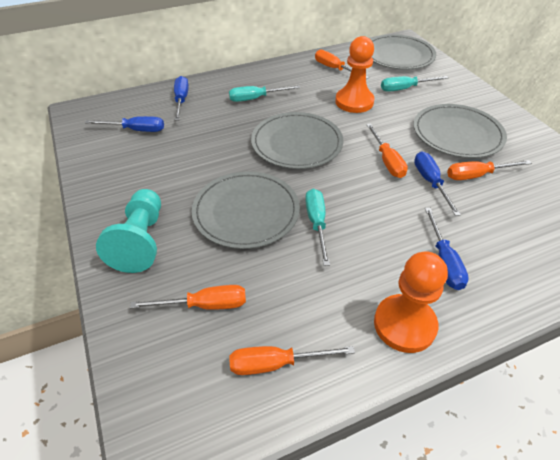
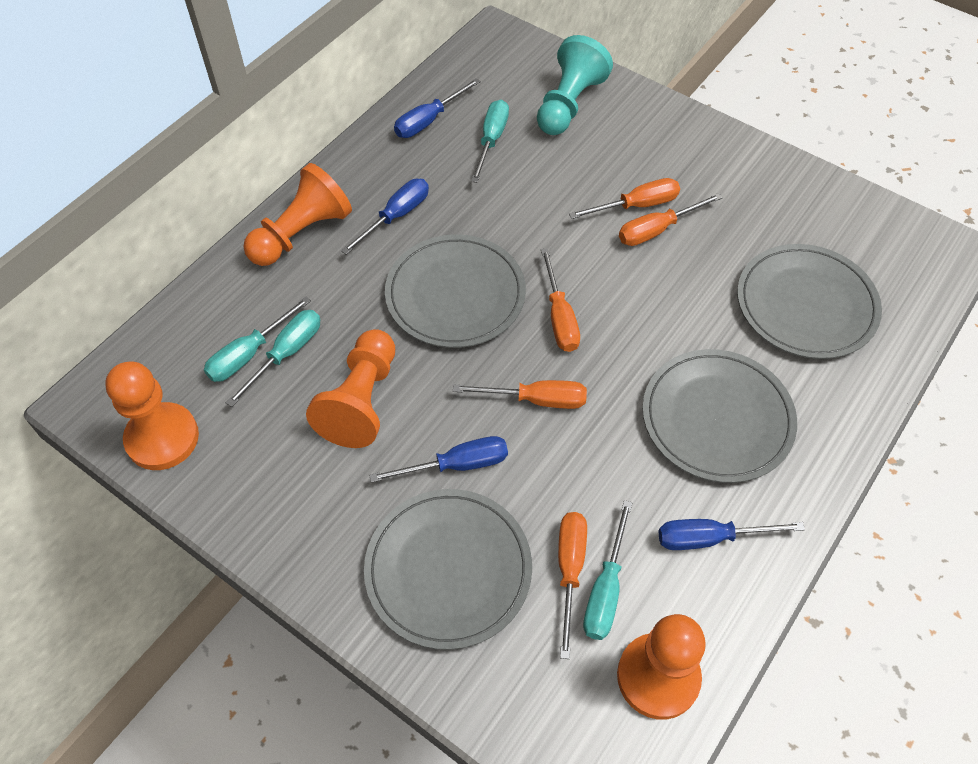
orange pawn: 2 -> 4
turquoise screwdriver: 3 -> 4

